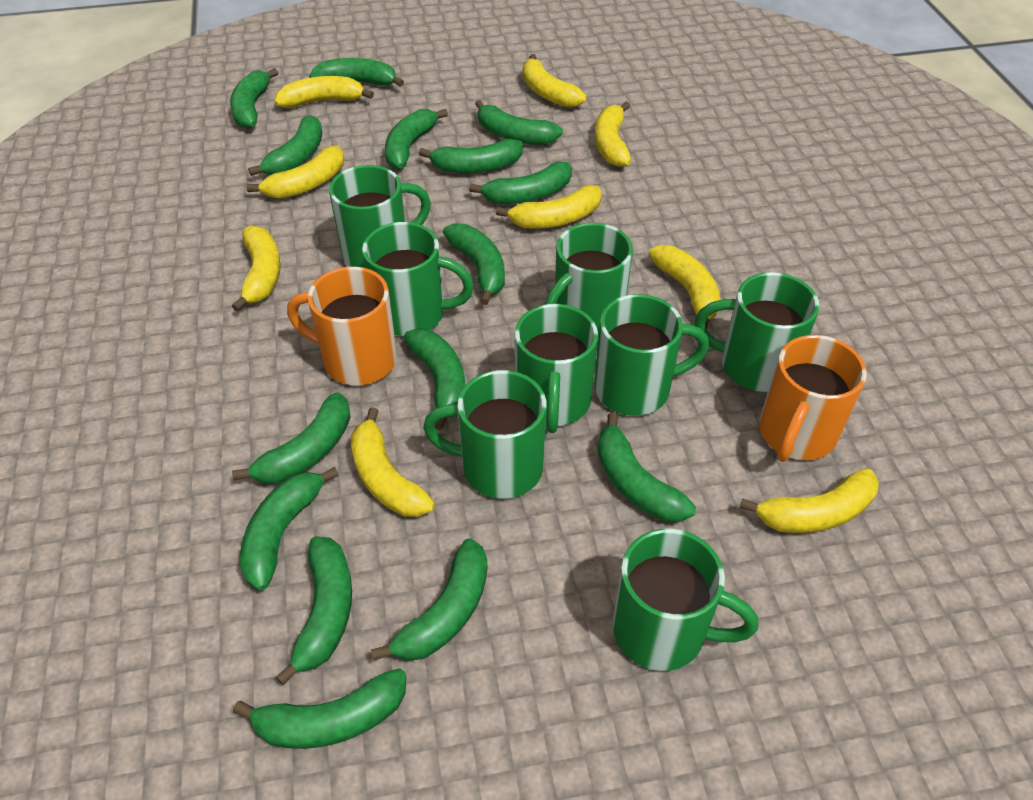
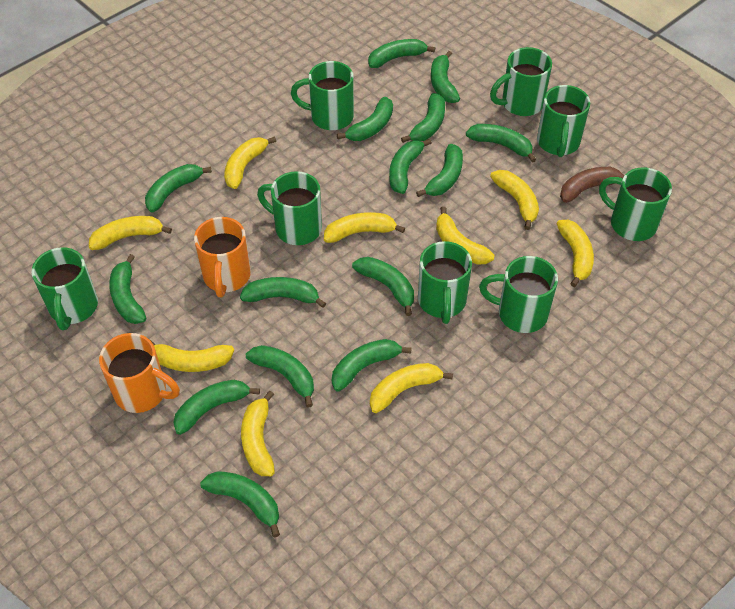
brown banana: 0 -> 1

